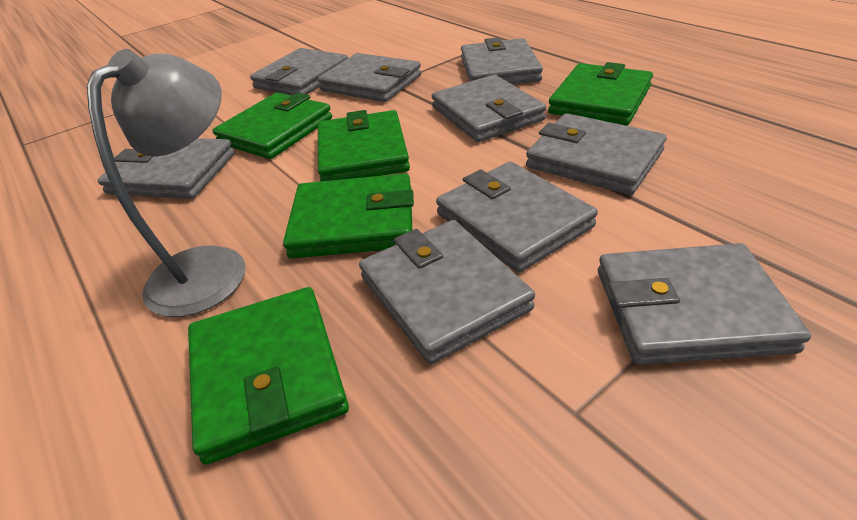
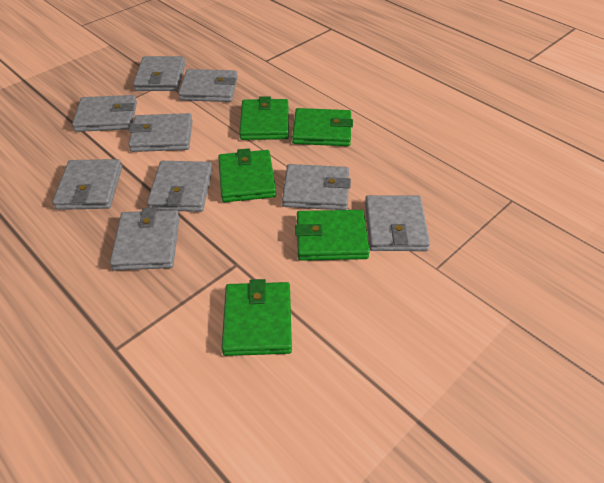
grey lamp: 1 -> 0

